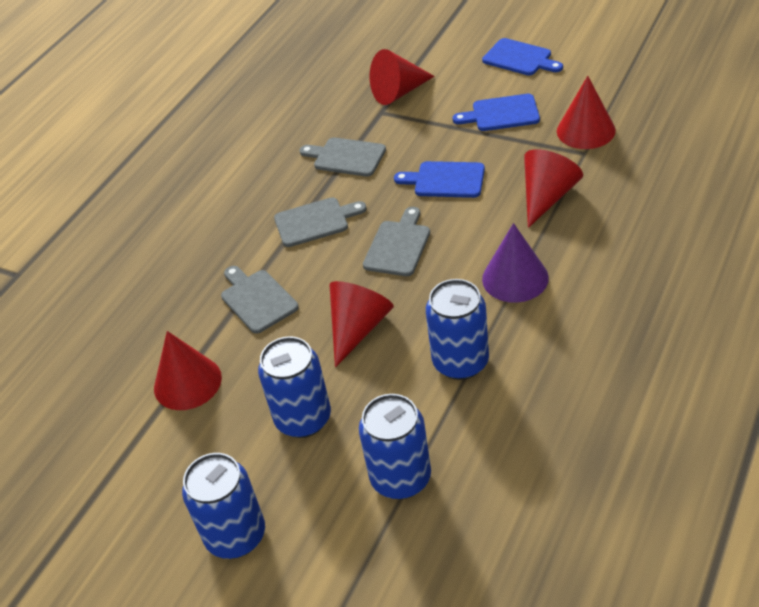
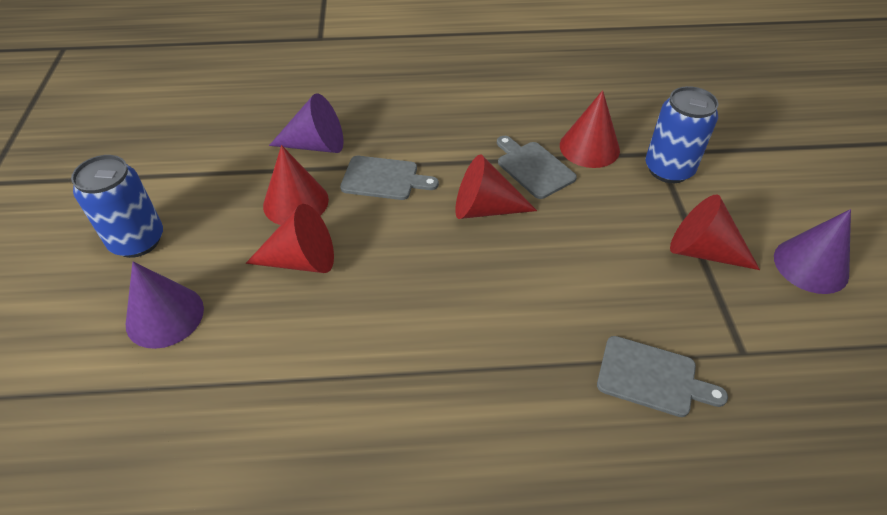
blue can: 4 -> 2
blue cutting board: 3 -> 0
grey cutting board: 4 -> 3
purple cone: 1 -> 3

